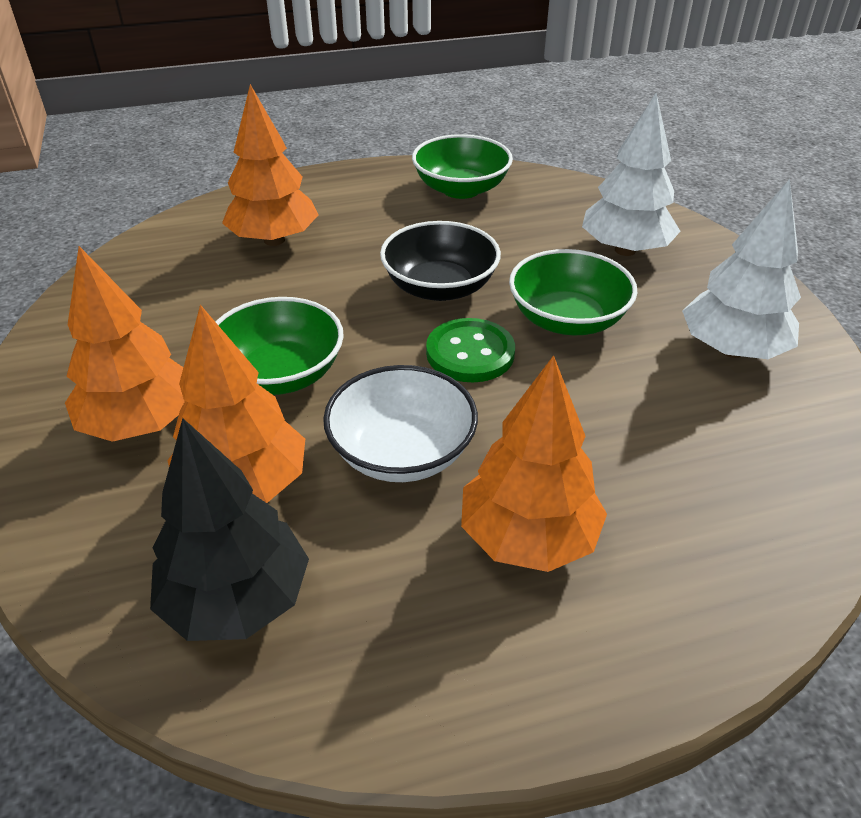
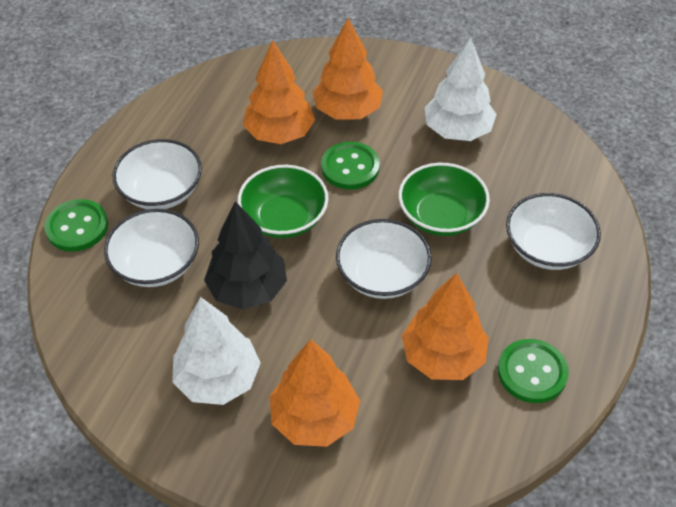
black bowl: 1 -> 0
green bowl: 3 -> 2
green button: 1 -> 3
white bowl: 1 -> 4

